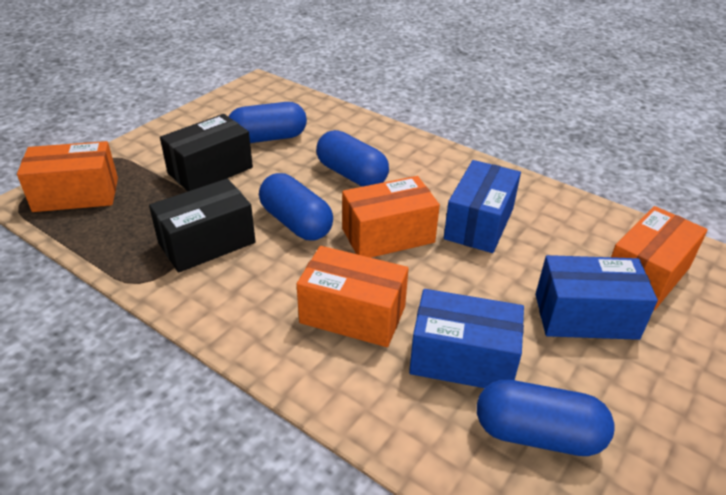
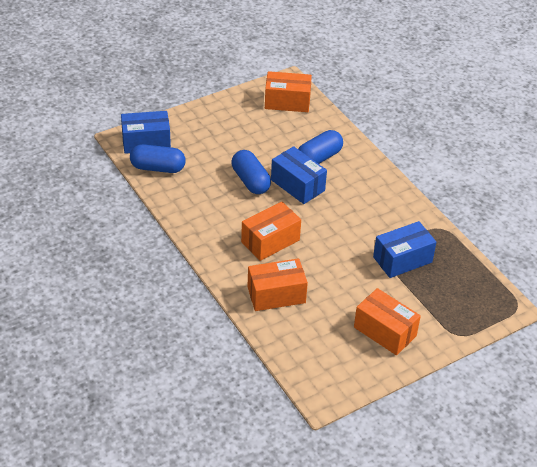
black box: 2 -> 0
blue capsule: 4 -> 3

